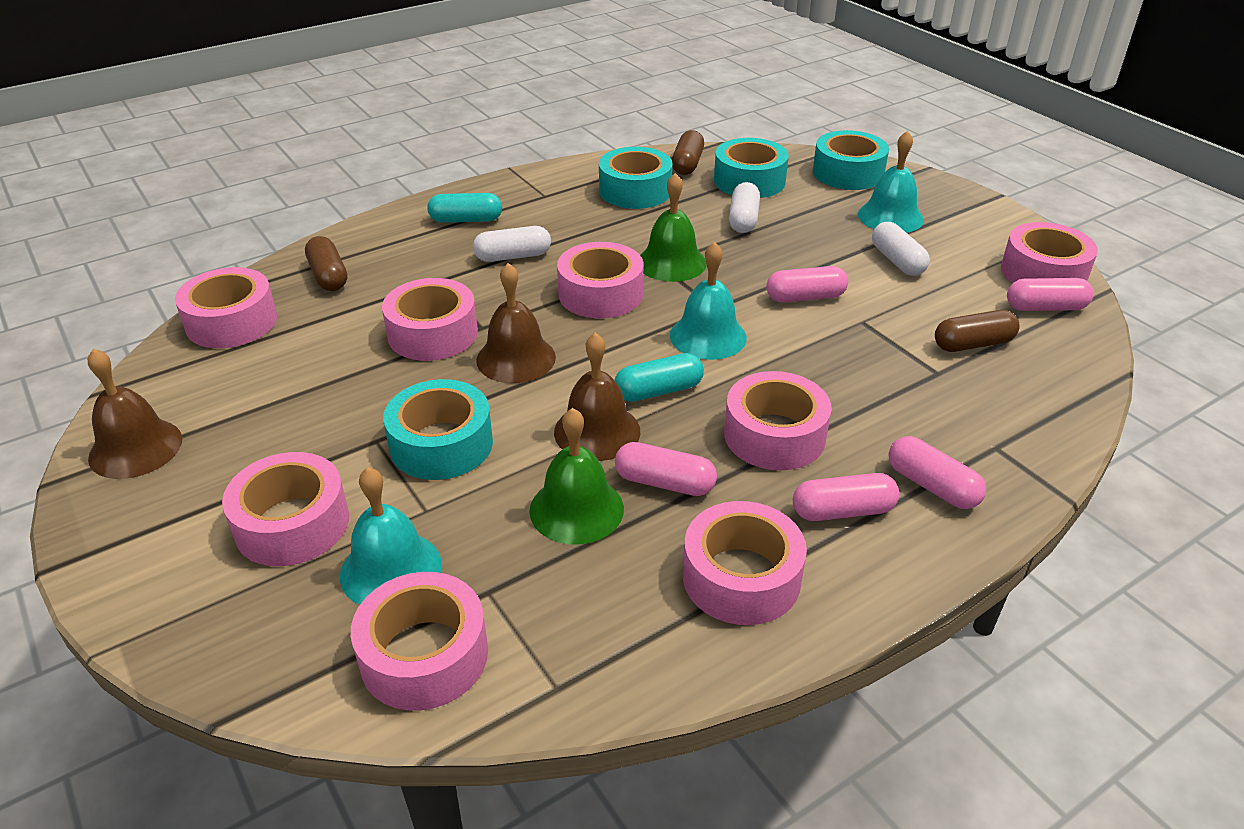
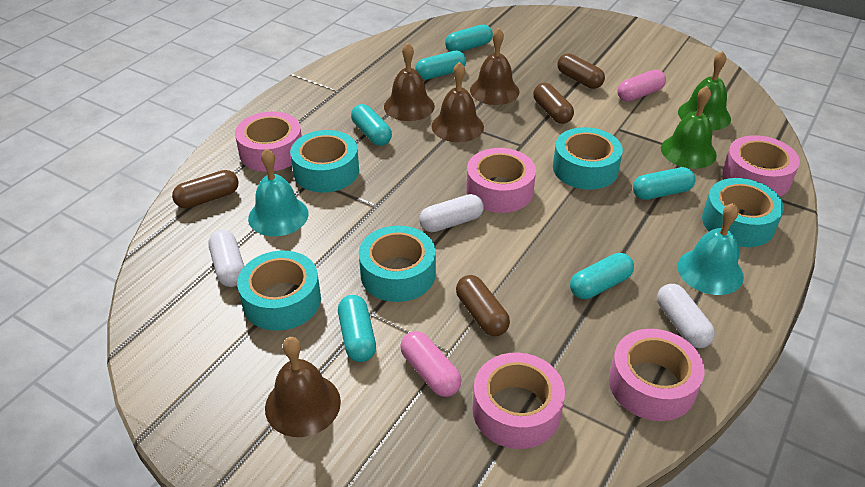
brown bell: 3 -> 4
brown capsule: 3 -> 4
pink capsule: 5 -> 2
pink tape: 8 -> 5
turquoise bell: 3 -> 2
turquoise capsule: 2 -> 6
turquoise tape: 4 -> 5

